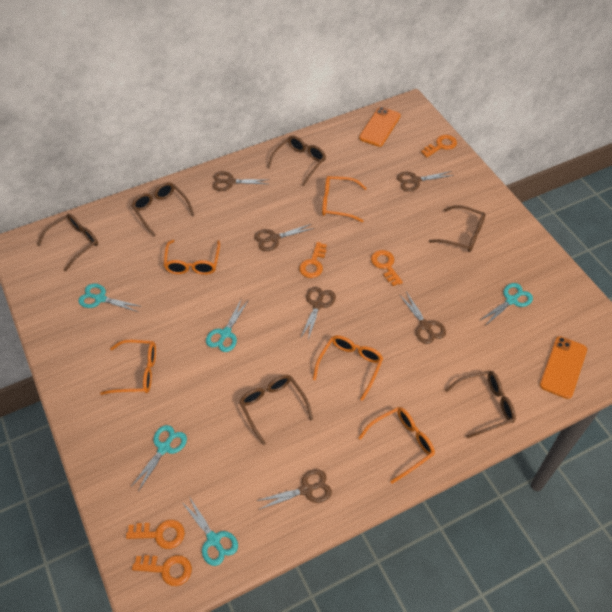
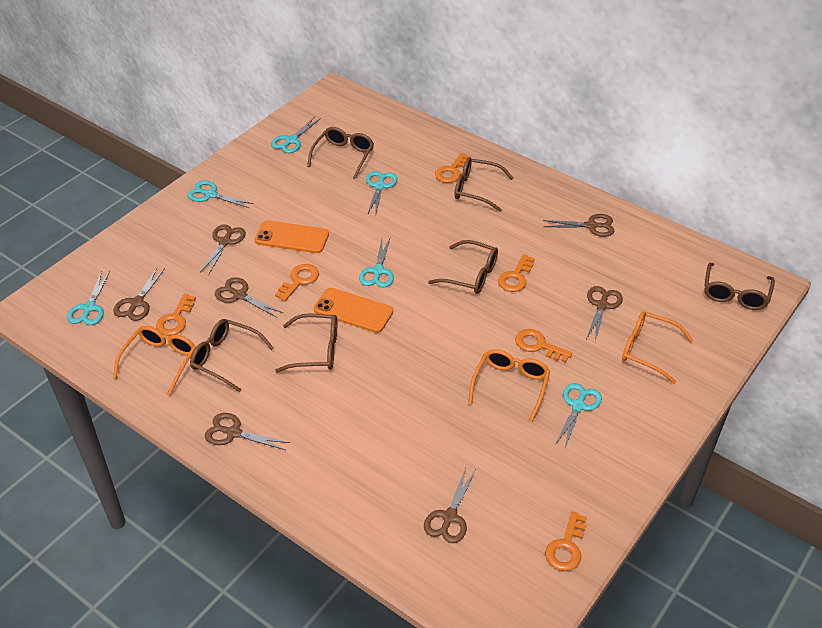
brown scissors: 6 -> 7
orange glasses: 5 -> 3
orange key: 5 -> 6
turquoise scissors: 5 -> 6

